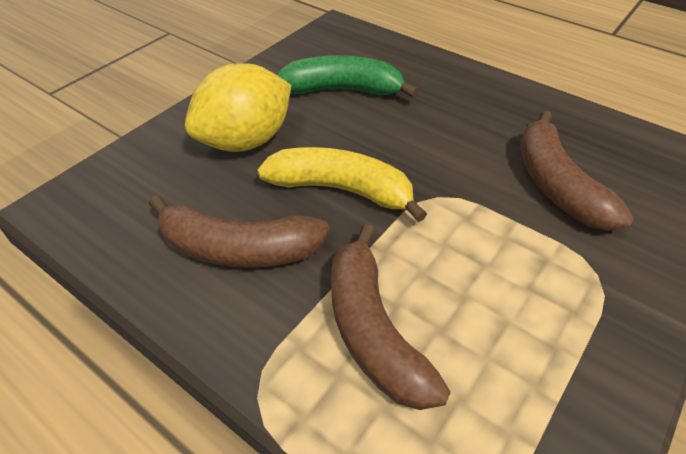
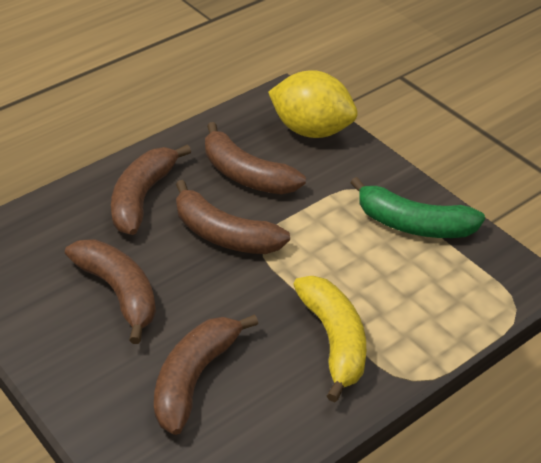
brown banana: 3 -> 5

